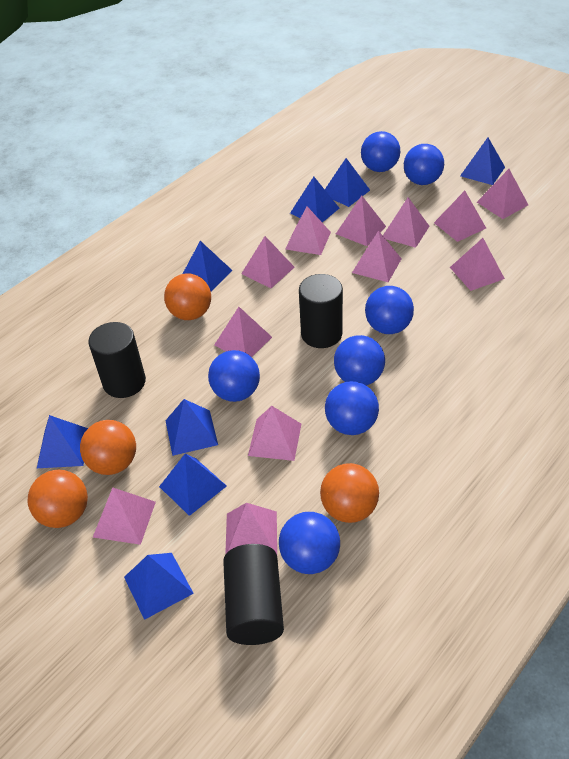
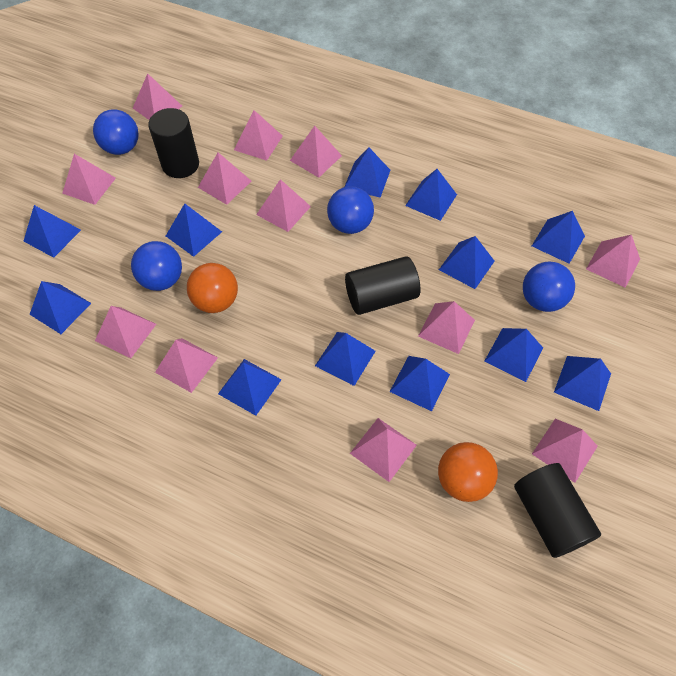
blue ball: 7 -> 4
blue pyramid: 8 -> 12
orange ball: 4 -> 2

